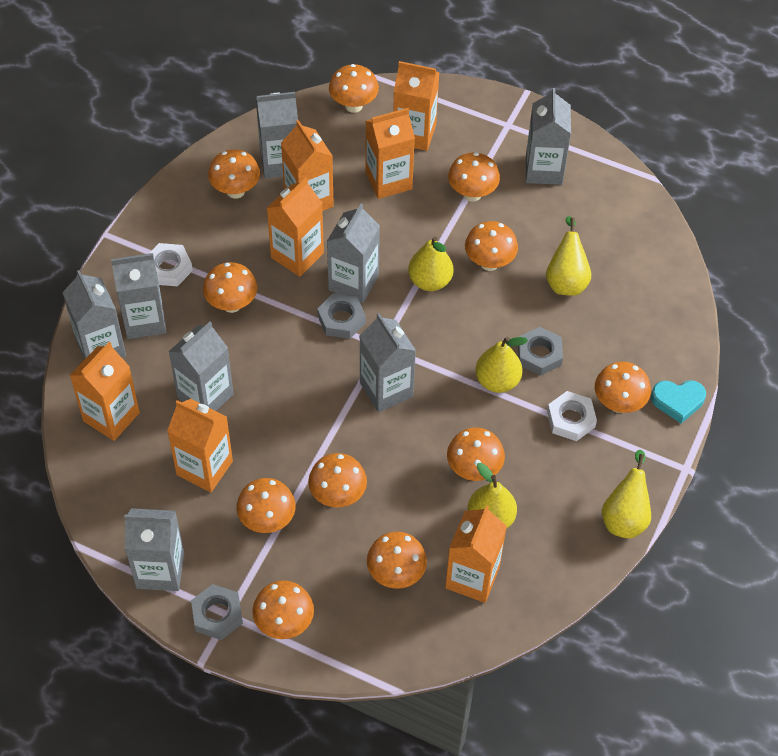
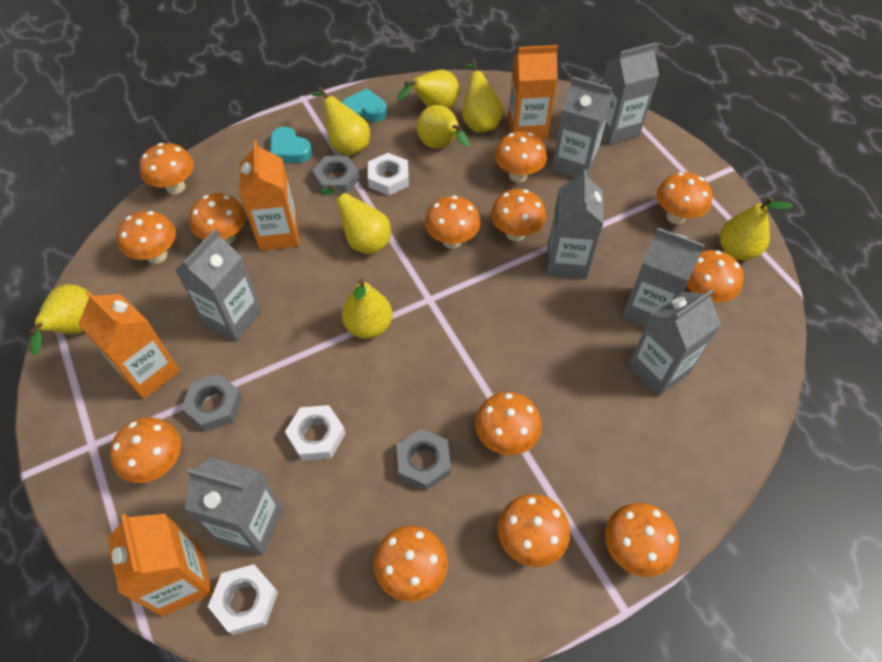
grey carton: 8 -> 7
orange carton: 7 -> 4
orange mushroom: 11 -> 13
turquoise heart: 1 -> 2
white nut: 2 -> 3
yellow pear: 5 -> 8

